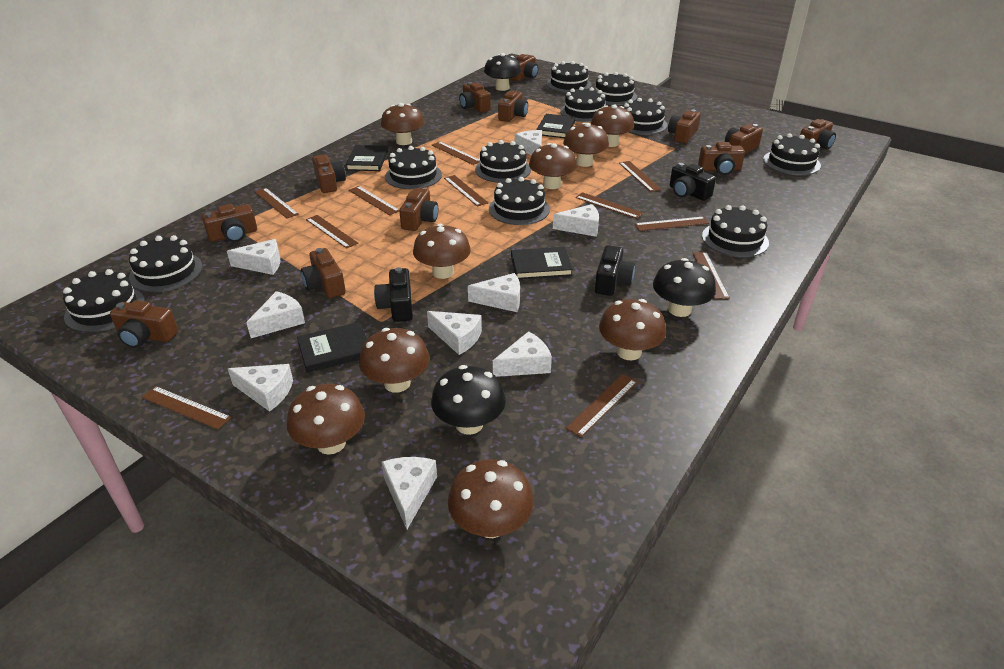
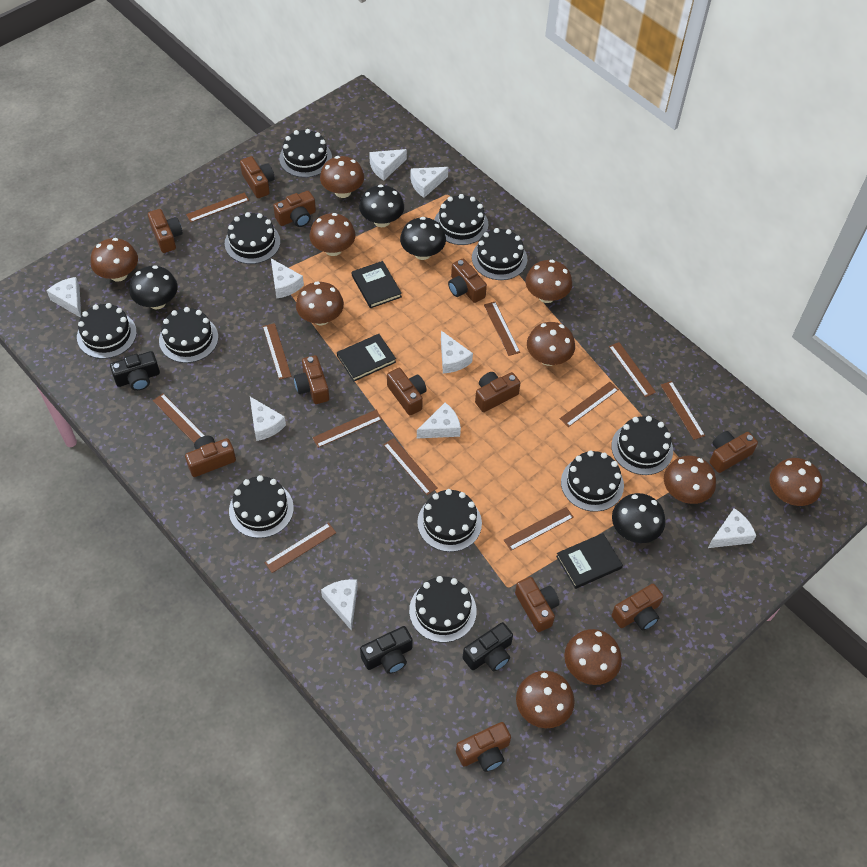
black book: 4 -> 3
black mushroom: 3 -> 4
brown mushroom: 9 -> 10

